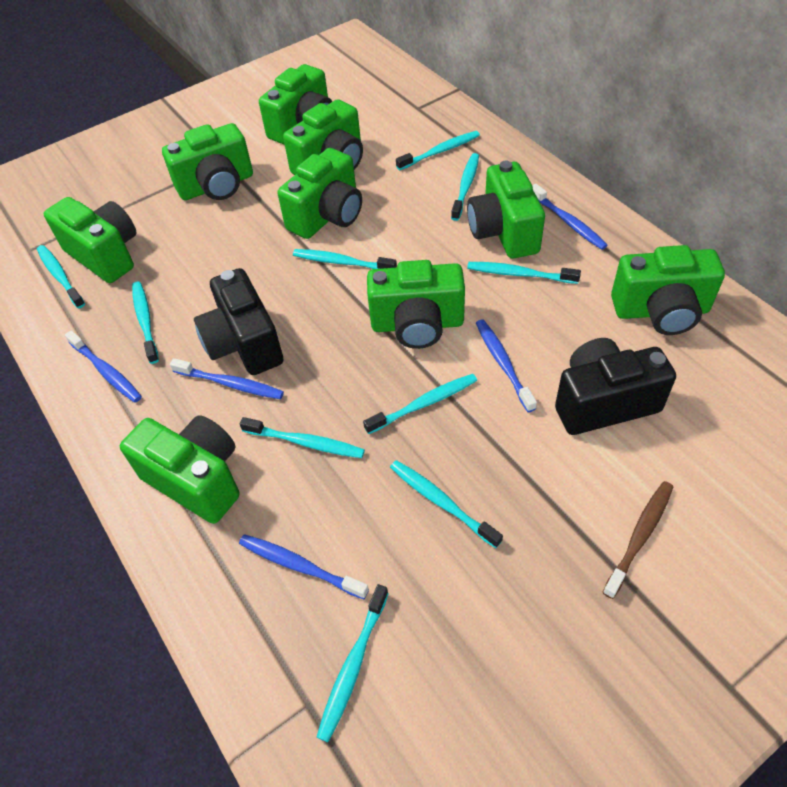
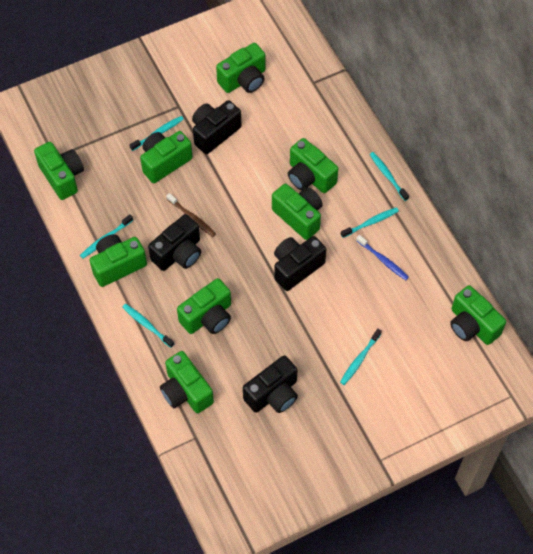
black camera: 2 -> 4
blue toothbrush: 5 -> 1
turquoise toothbrush: 10 -> 6

